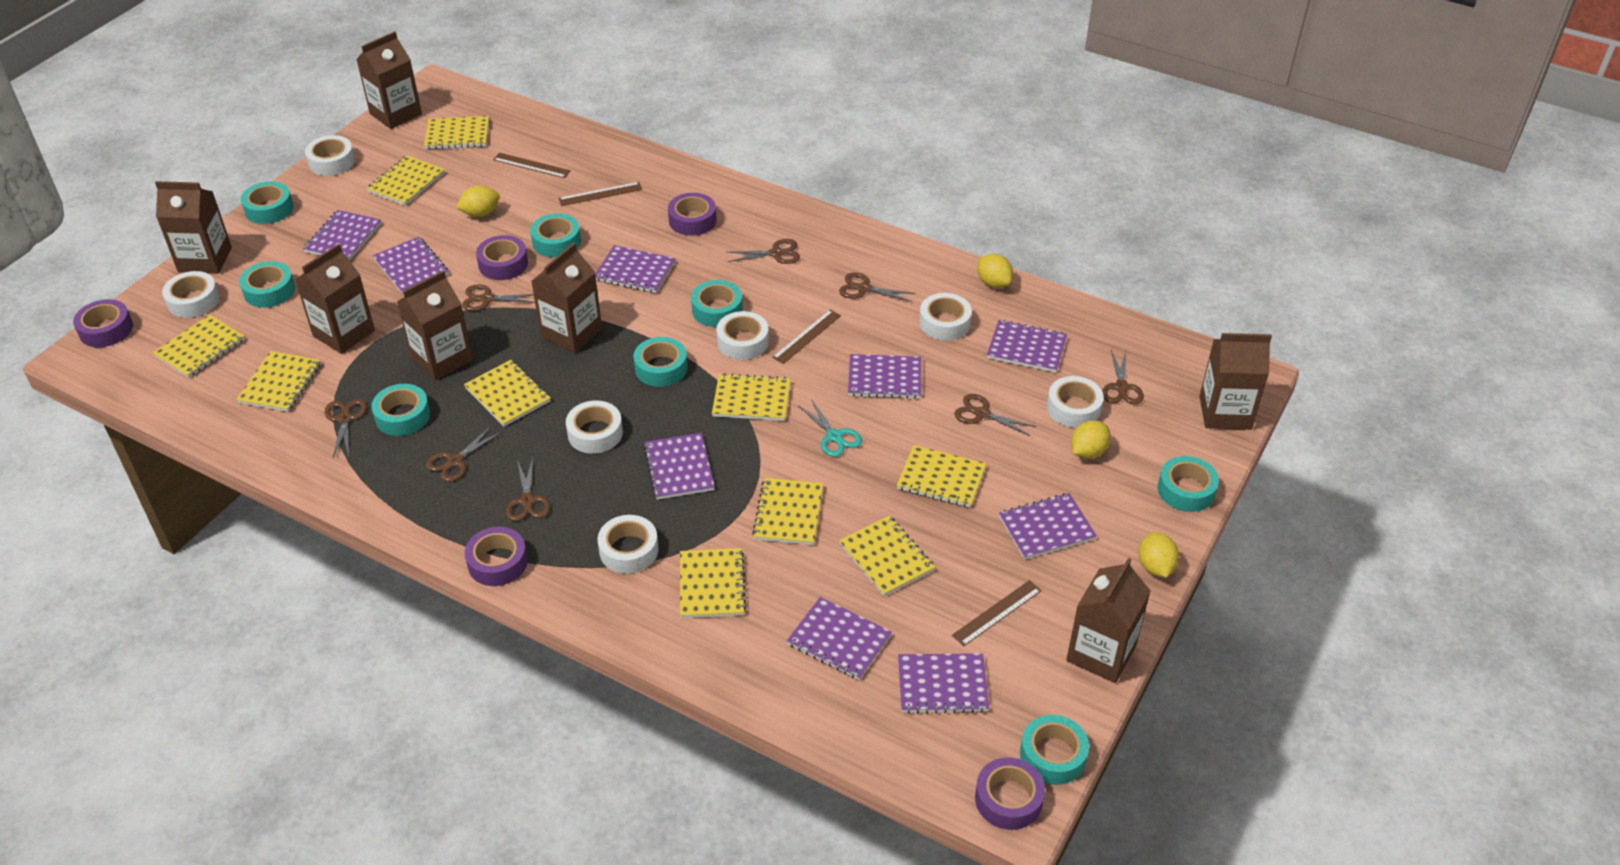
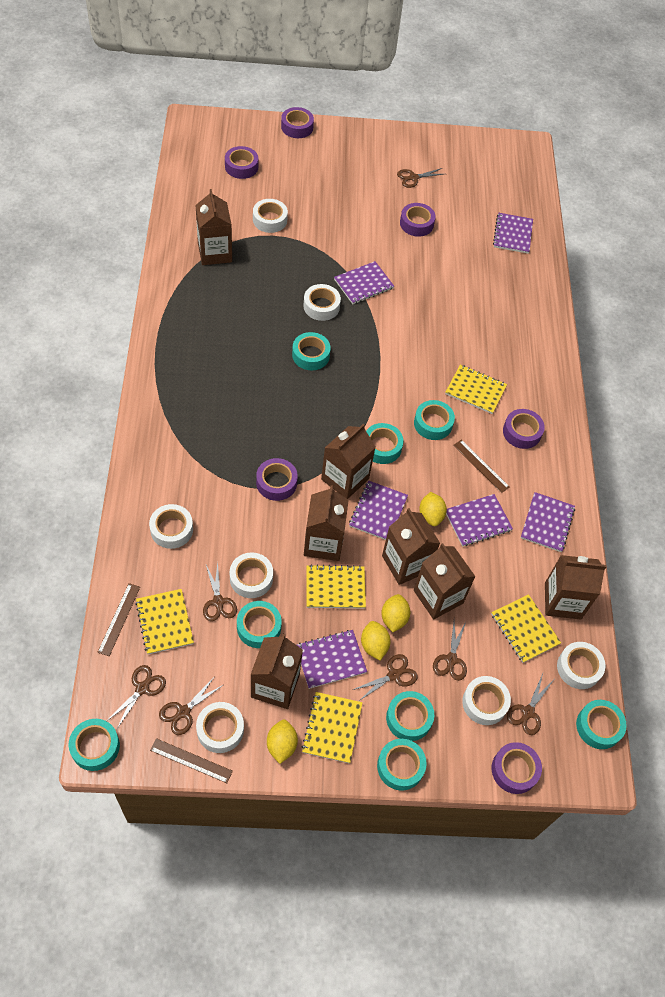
brown ruler: 4 -> 3
brown scissors: 8 -> 7
purple notebook: 9 -> 6
purple tape: 5 -> 6
turquoise scissors: 1 -> 0
yellow notebook: 10 -> 5

